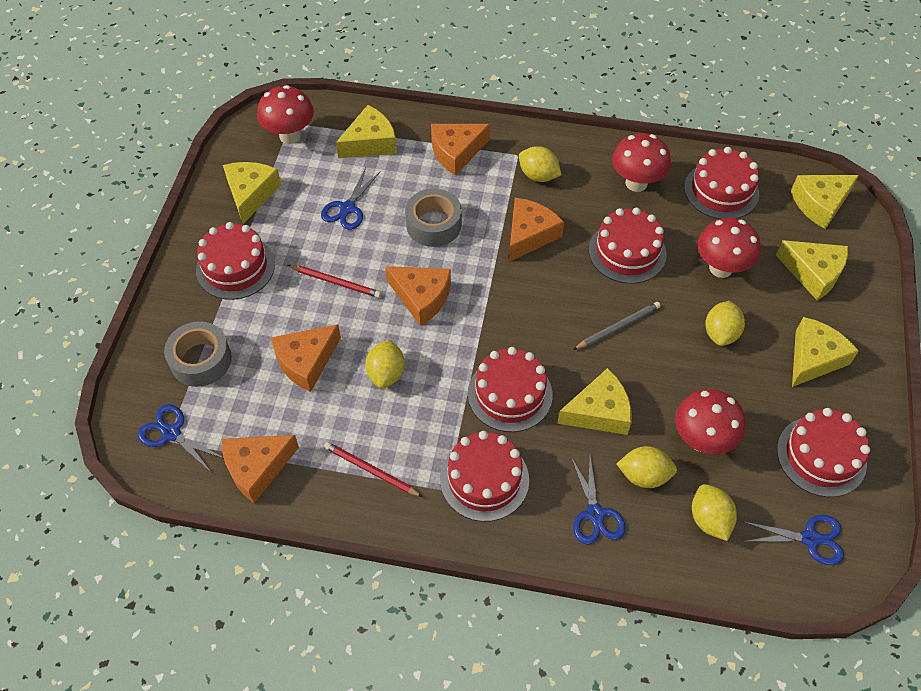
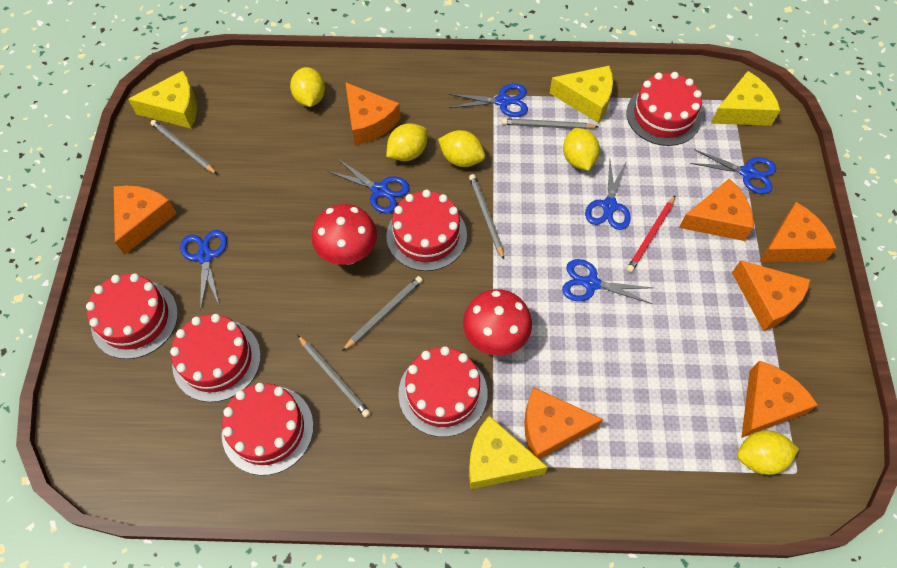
blue scissors: 4 -> 6
grey pencil: 1 -> 5
grey tape: 2 -> 0
orange cheese: 5 -> 7
red mushroom: 4 -> 2
red pencil: 2 -> 1
yellow cheese: 6 -> 4

